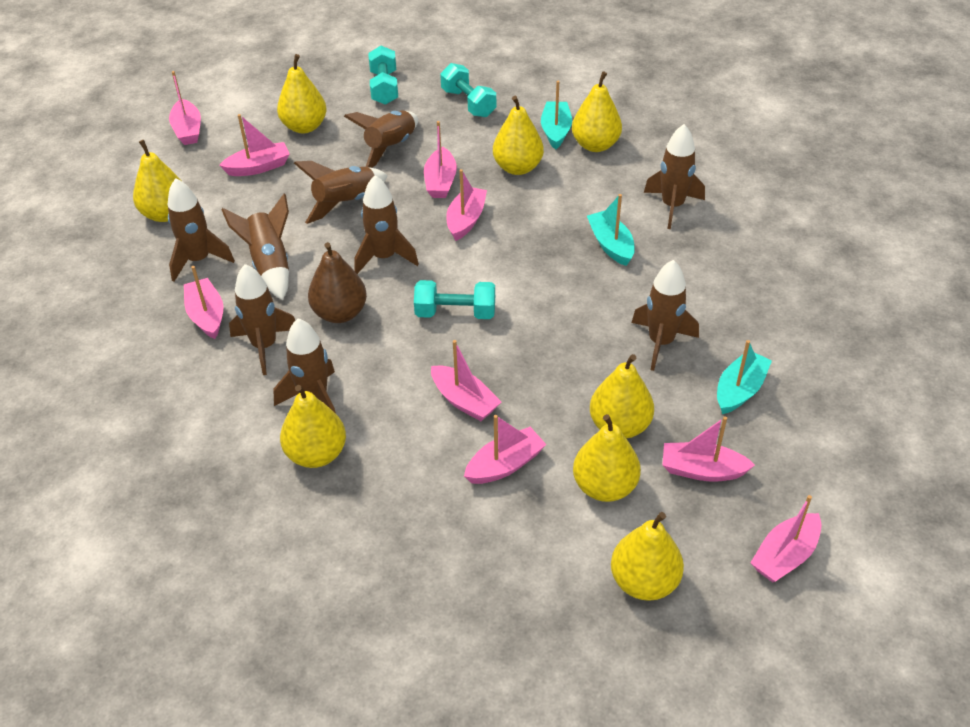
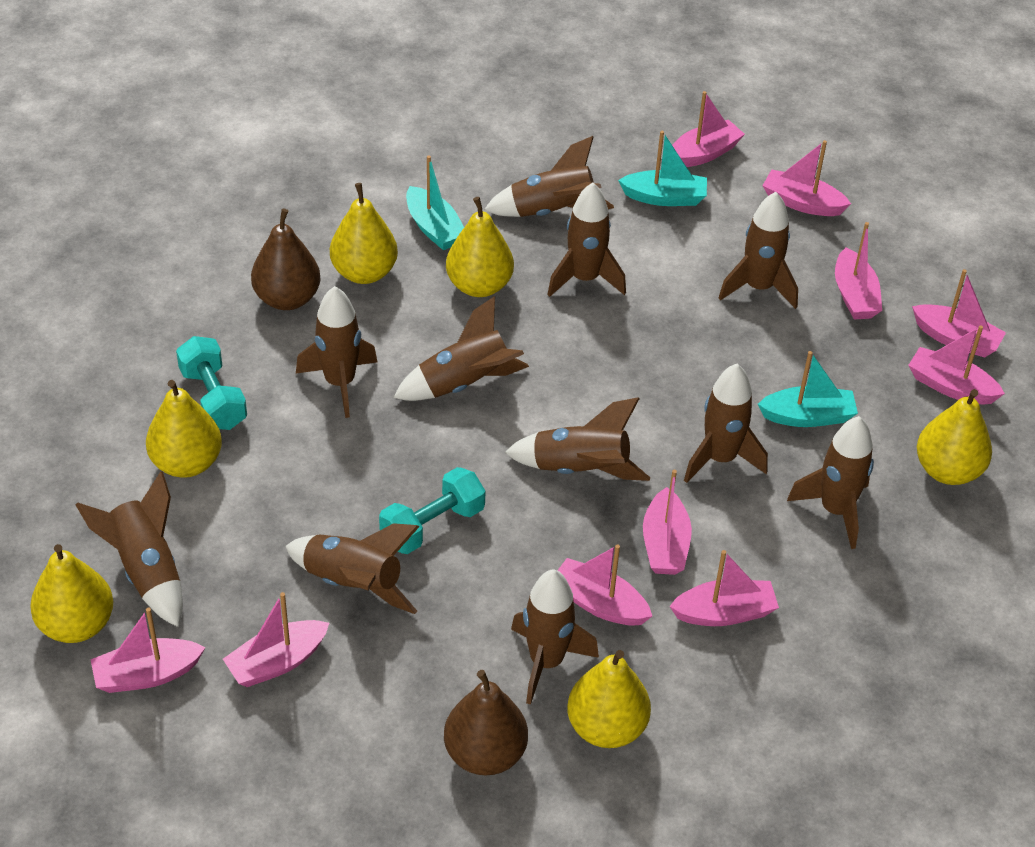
brown pear: 1 -> 2
brown rocket: 9 -> 11
pink boat: 9 -> 10
turquoise dumbbell: 3 -> 2
yellow pear: 8 -> 6

